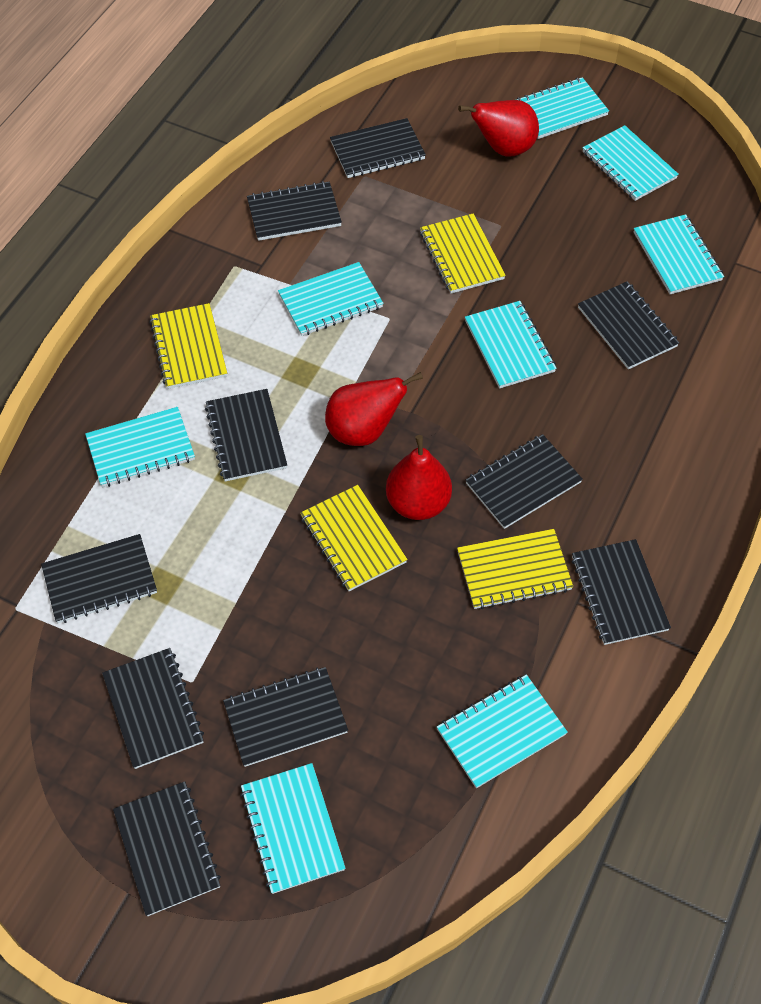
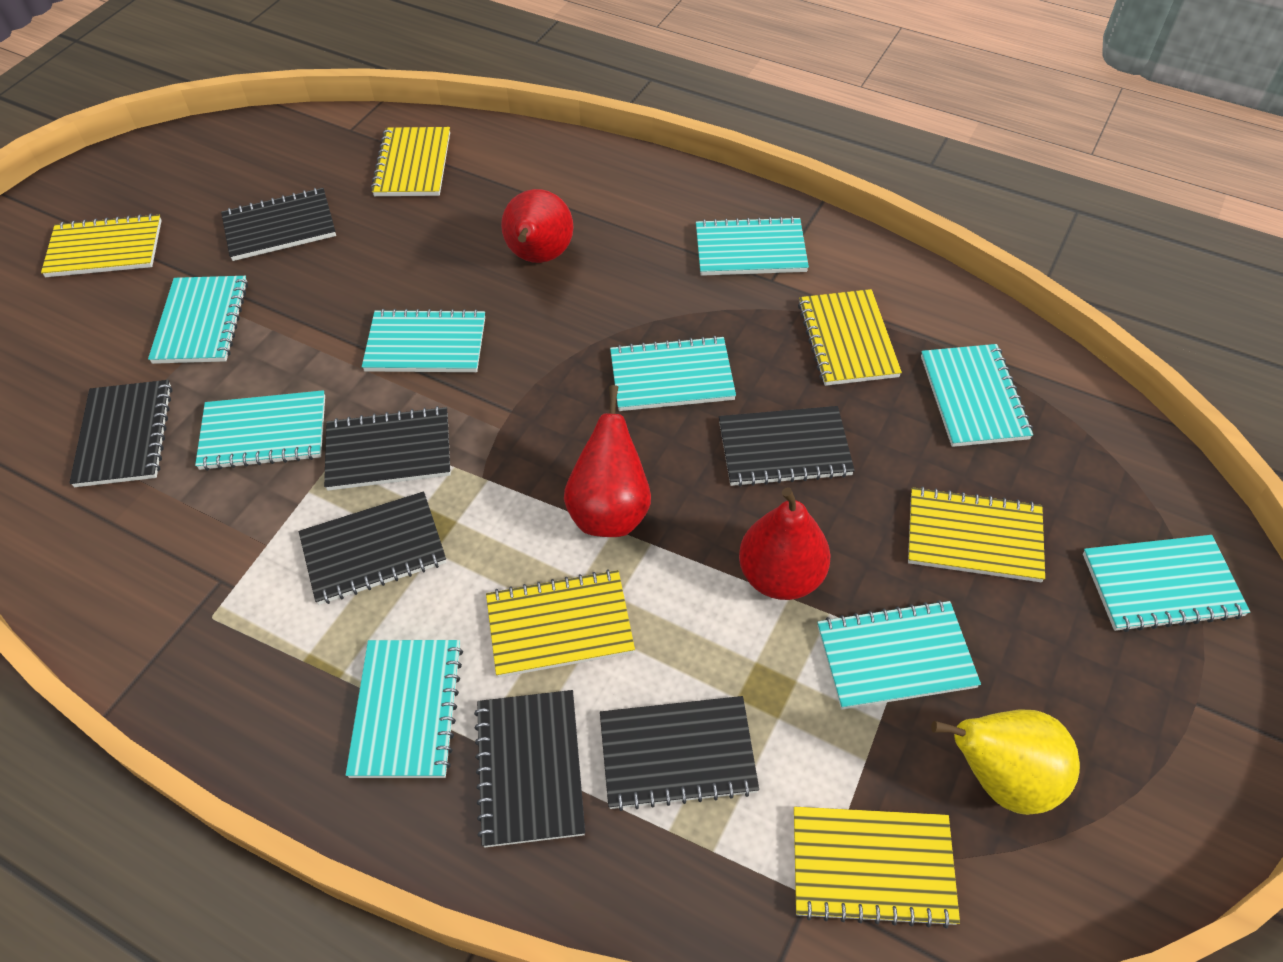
black notebook: 10 -> 7
turquoise notebook: 8 -> 9
yellow notebook: 4 -> 6
yellow pear: 0 -> 1

